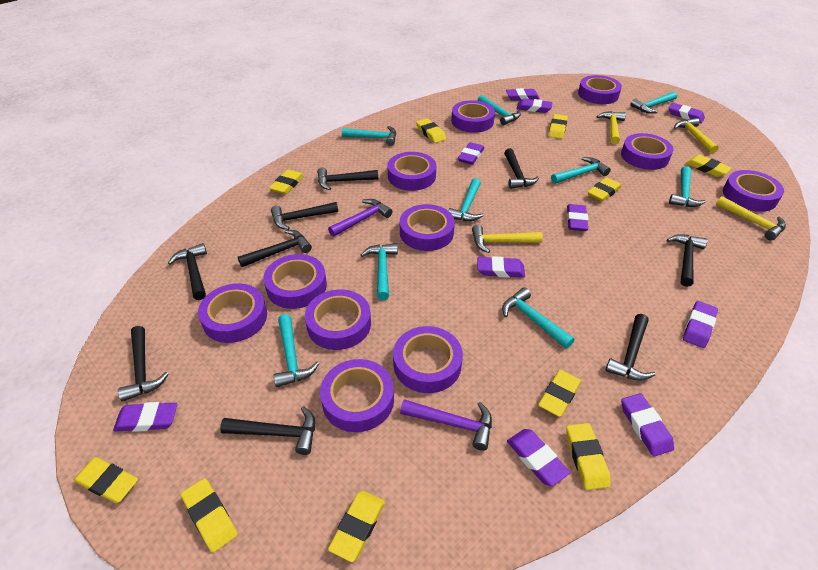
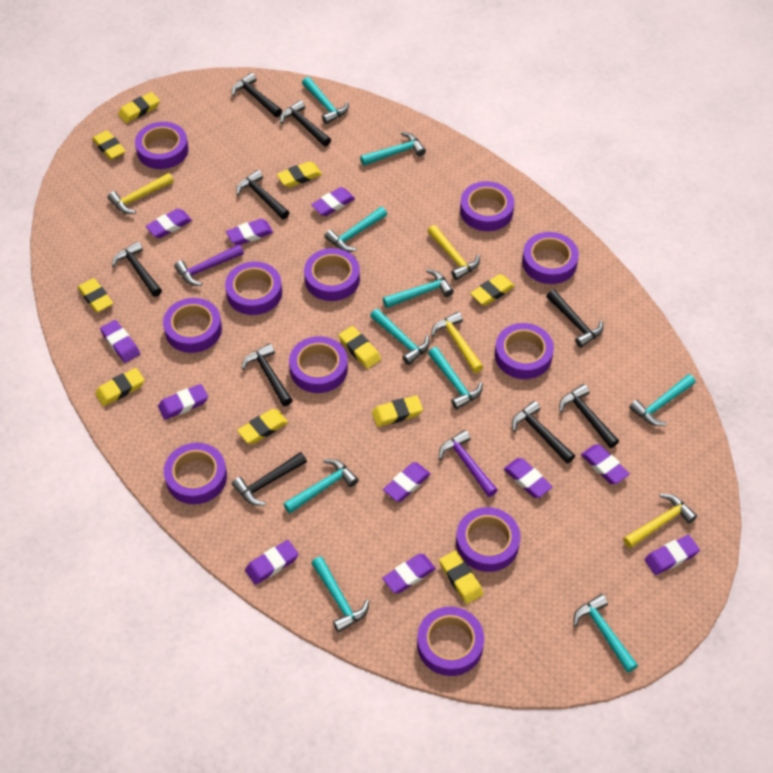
purple eraser: 10 -> 11
turquoise hammer: 9 -> 10

